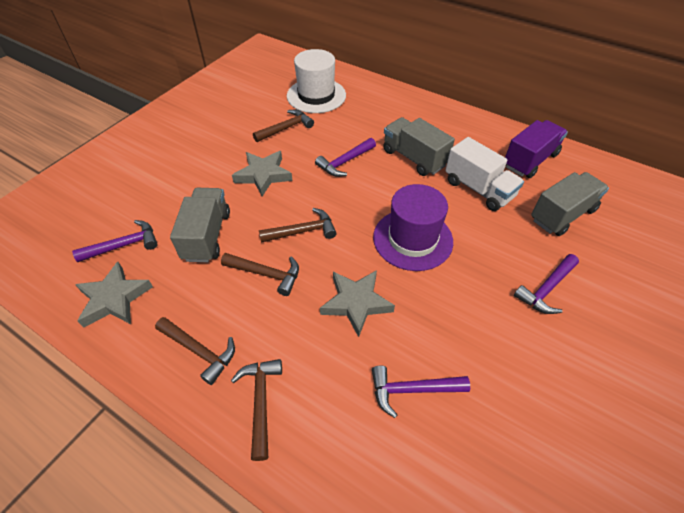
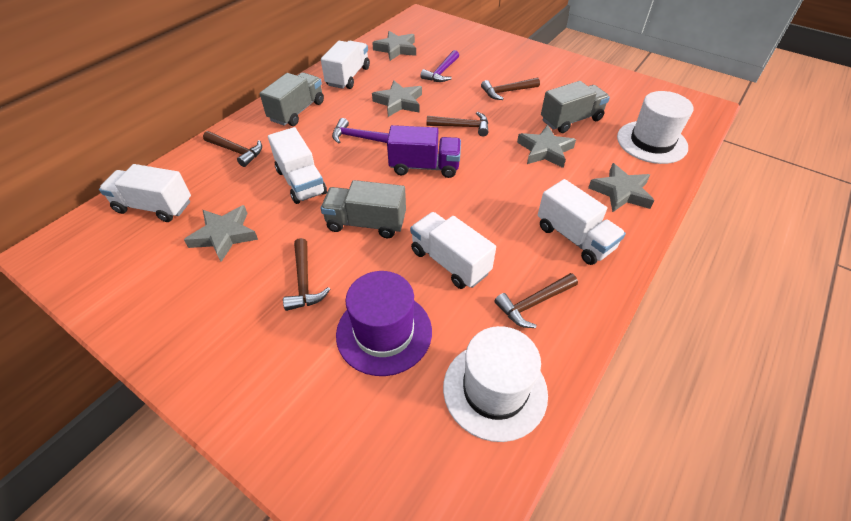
grey star: 3 -> 5
purple hammer: 4 -> 2
white hat: 1 -> 2
white truck: 1 -> 5

